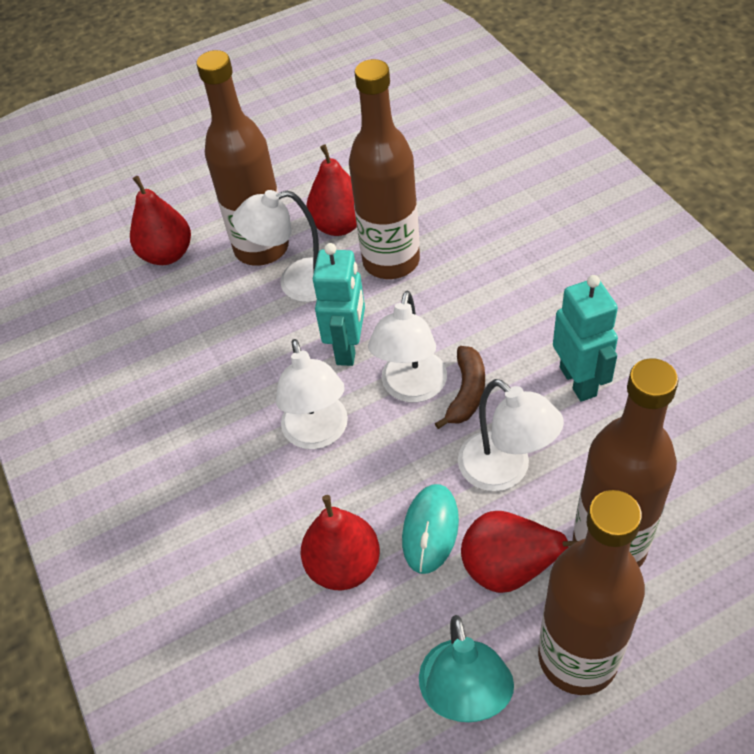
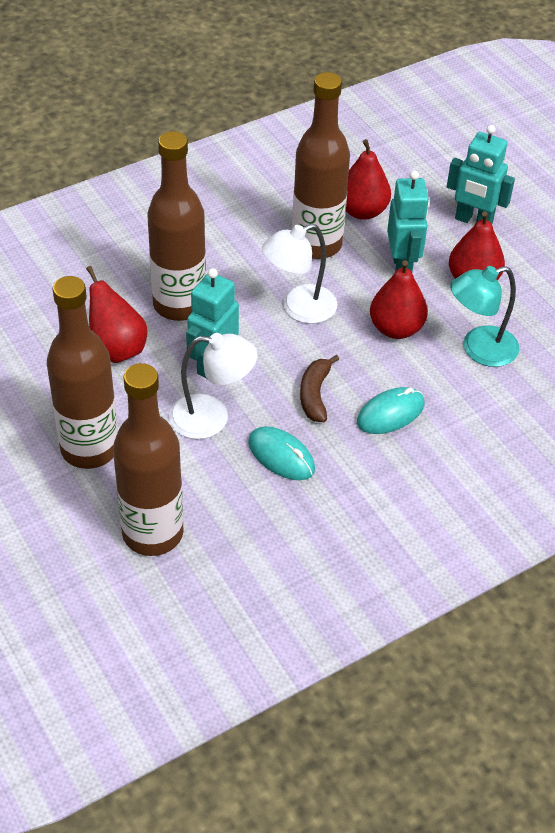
turquoise mouse: 1 -> 2
turquoise robot: 2 -> 3
white lamp: 4 -> 2

